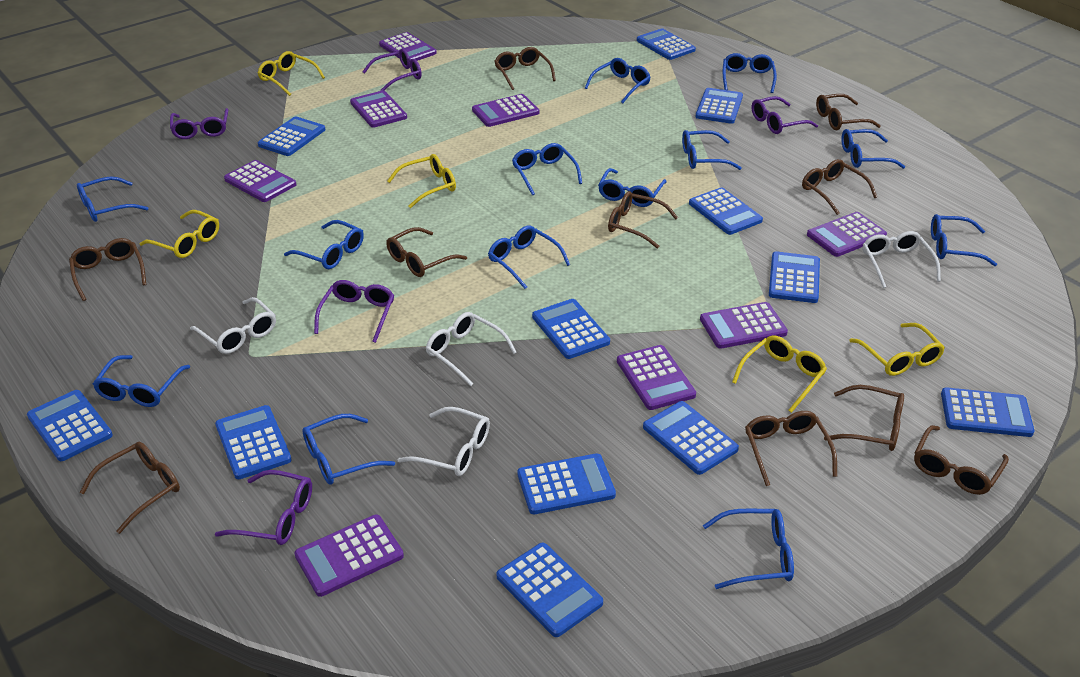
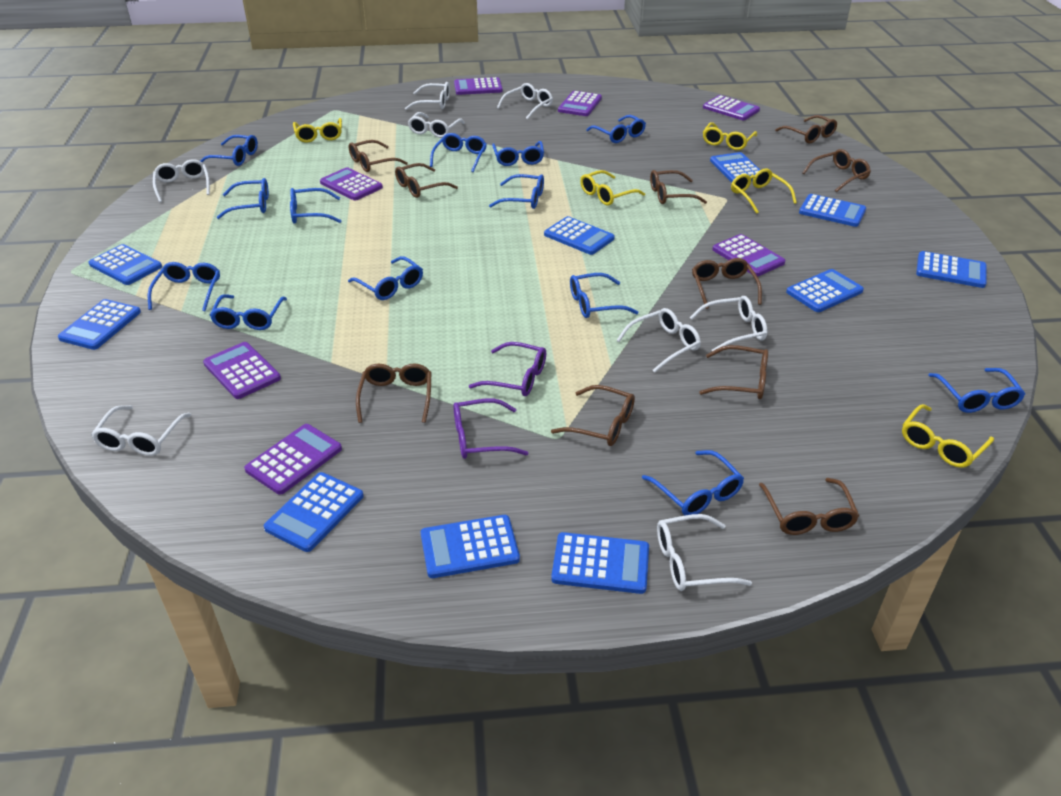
blue calculator: 12 -> 10
purple calculator: 8 -> 7
purple glasses: 5 -> 2
white glasses: 4 -> 8

